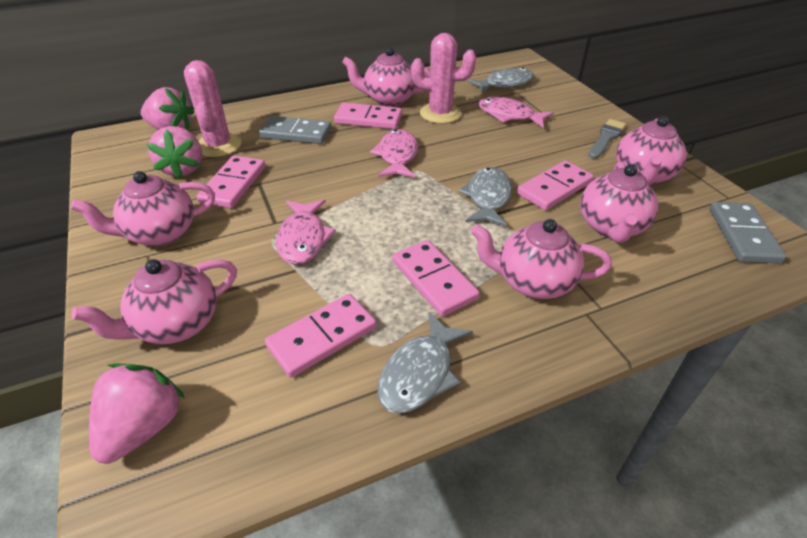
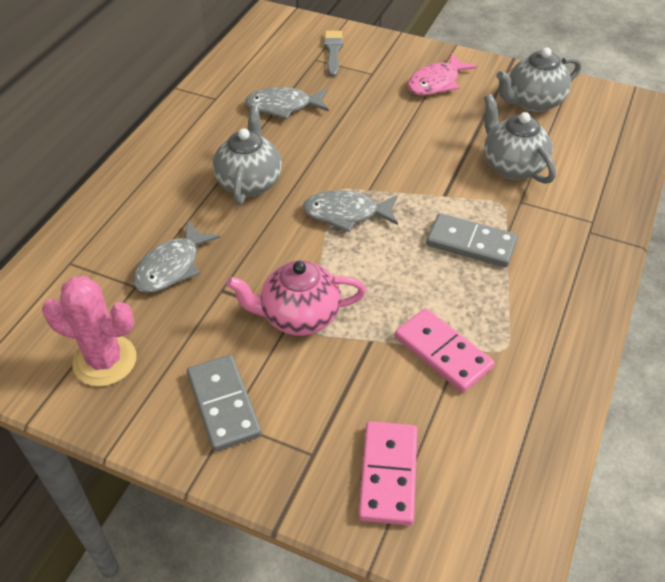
grey teapot: 0 -> 3
pink cactus: 2 -> 1
pink domino: 5 -> 2
pink fish: 3 -> 1
pink strawberry: 3 -> 0
pink teapot: 6 -> 1

